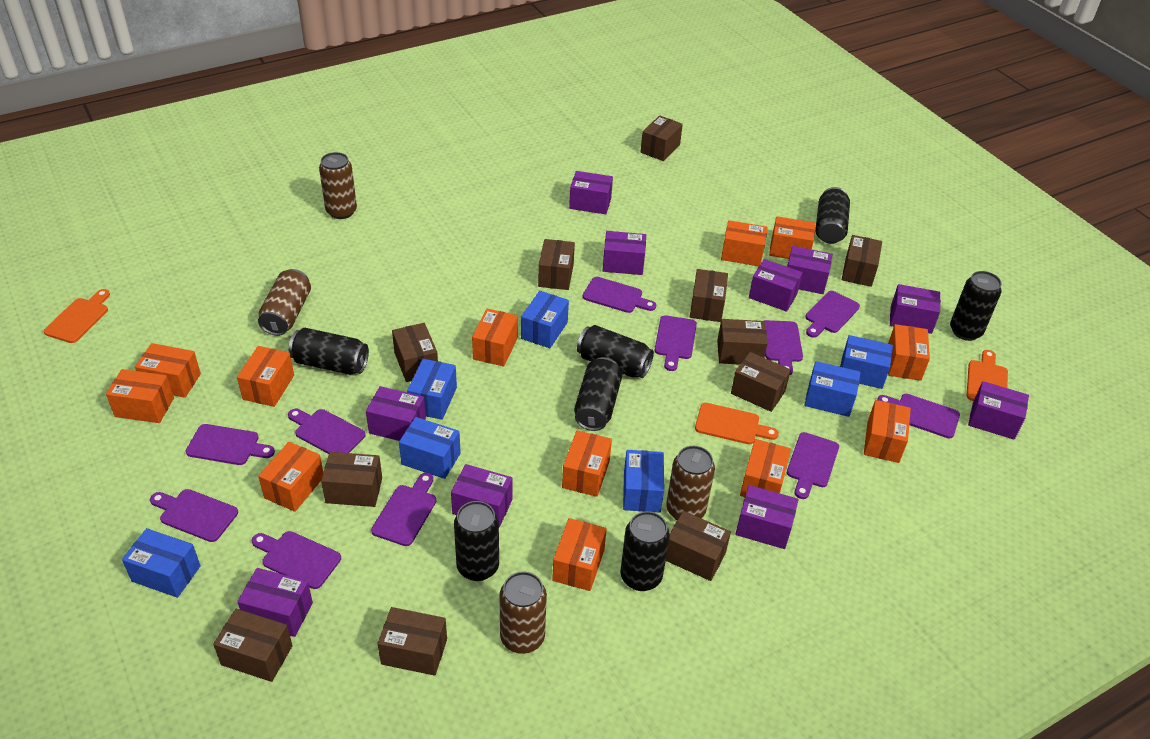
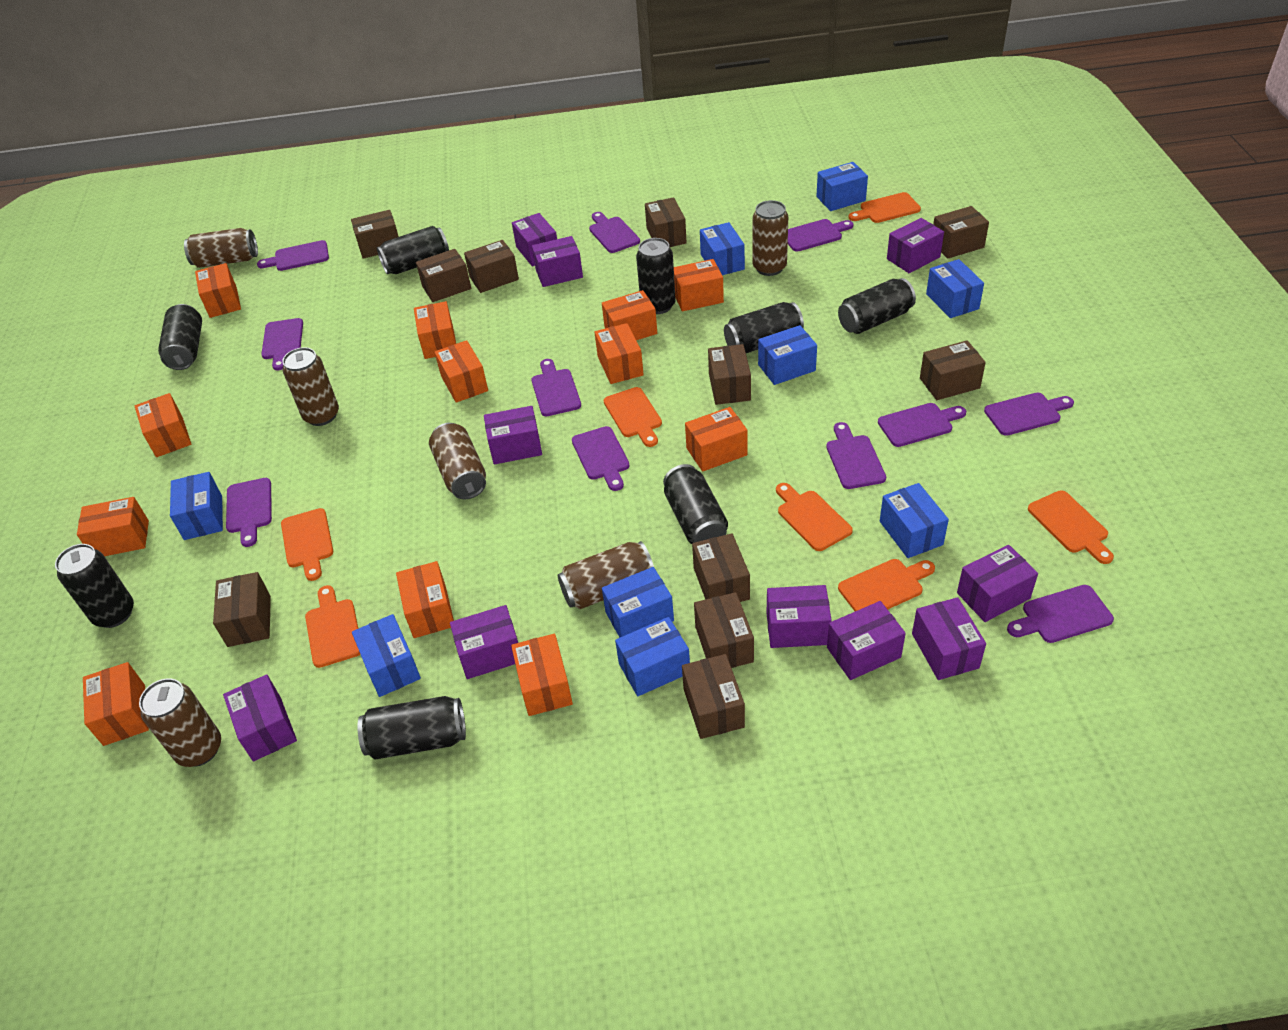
black can: 7 -> 8
blue box: 7 -> 9
brown can: 4 -> 6
orange cutting board: 3 -> 7

